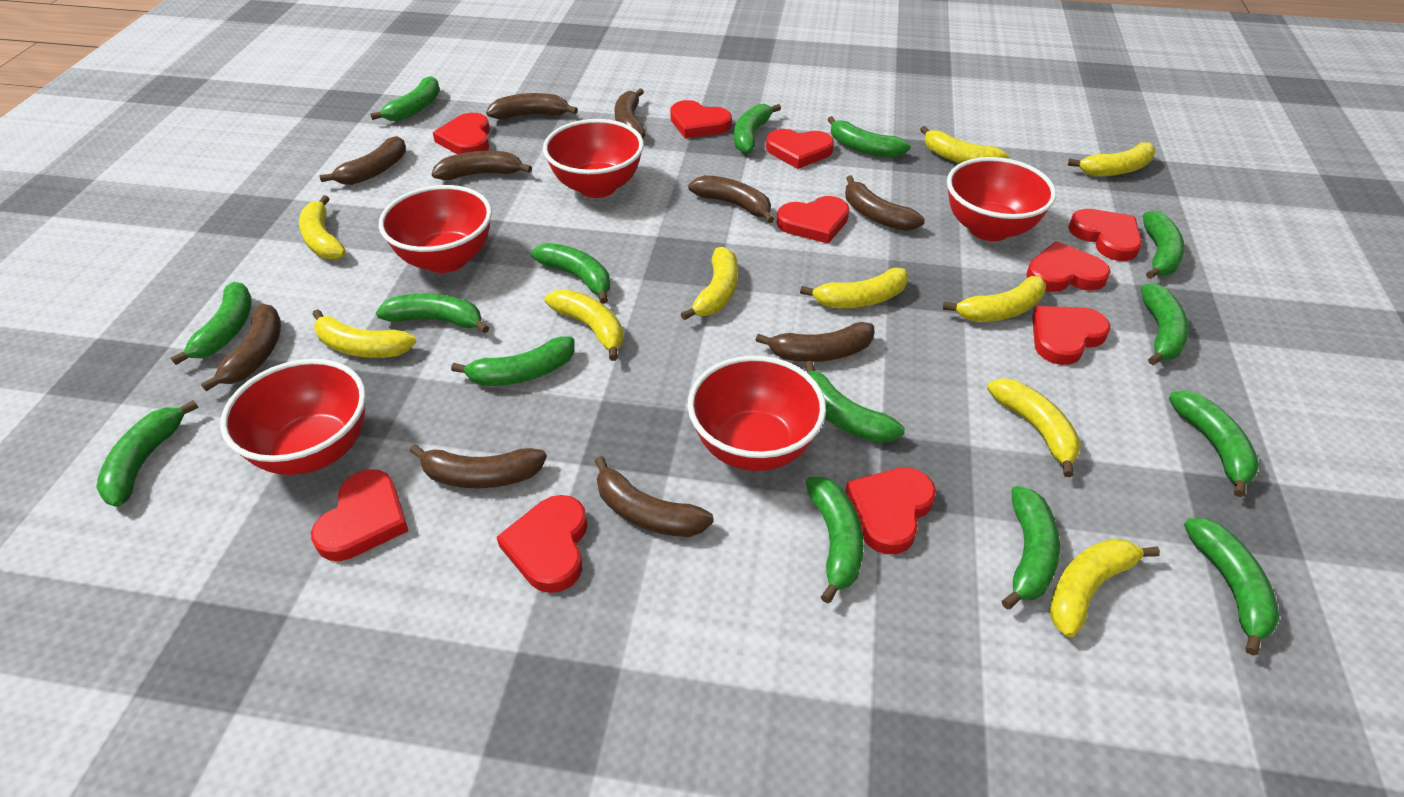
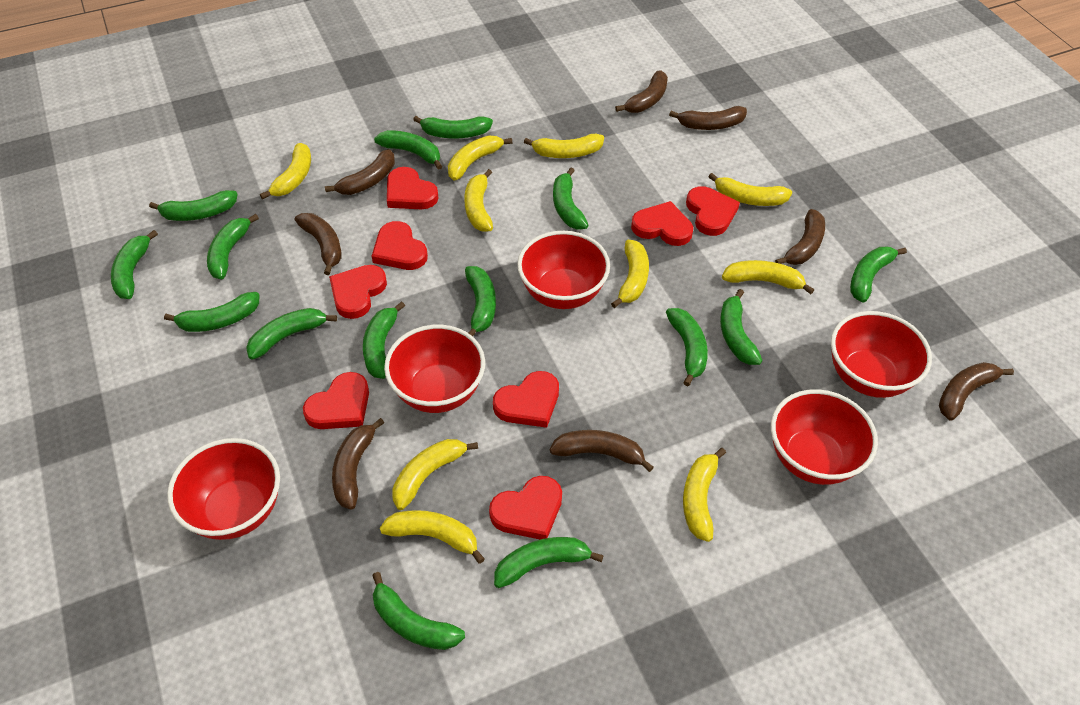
brown banana: 10 -> 8
red heart: 10 -> 8

